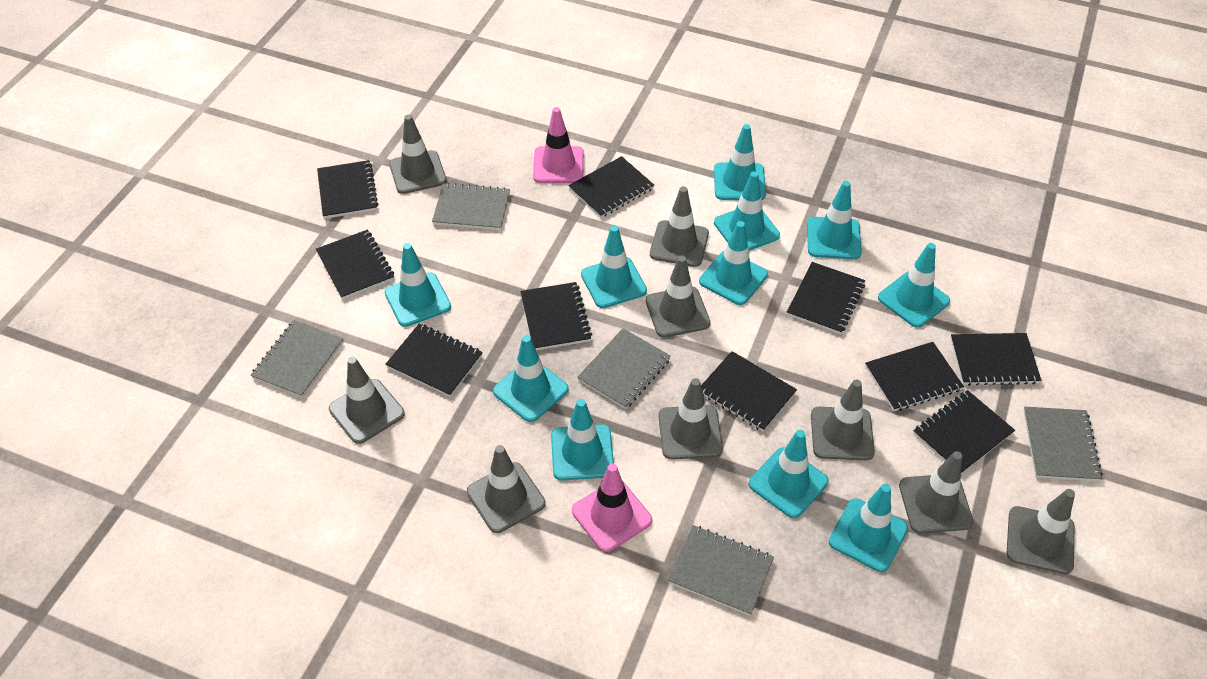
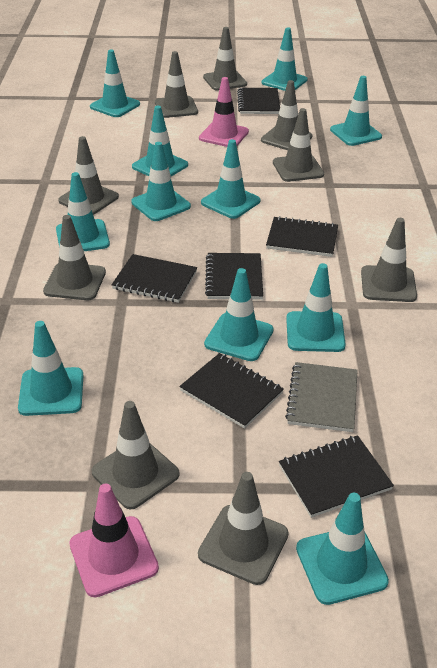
black notebook: 10 -> 6
grey notebook: 5 -> 1

